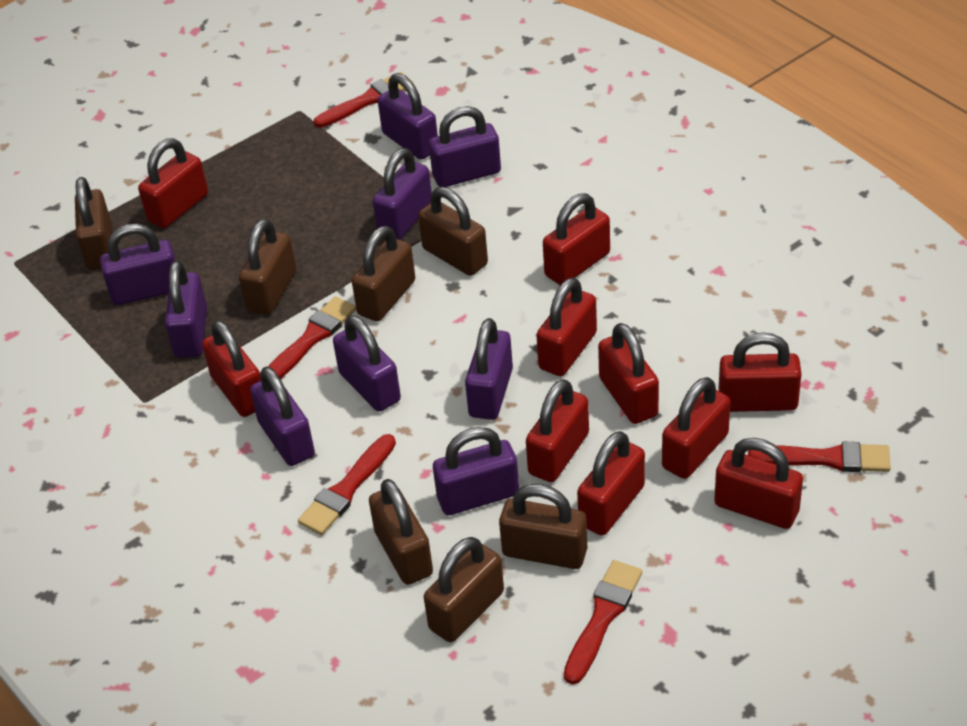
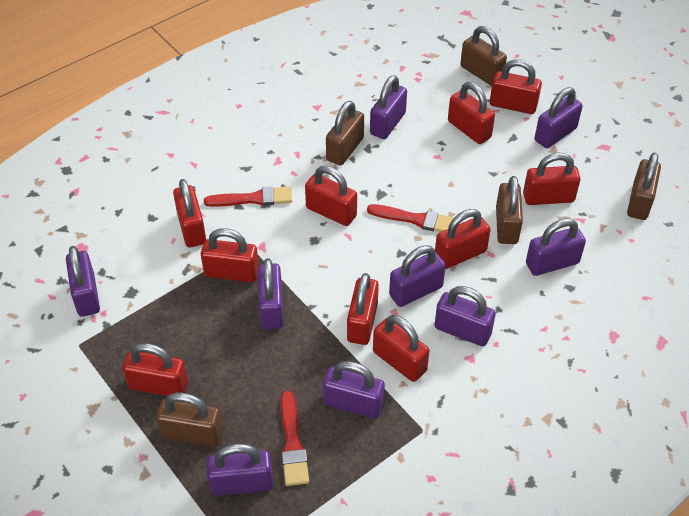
brown padlock: 7 -> 5
red brush: 5 -> 3

